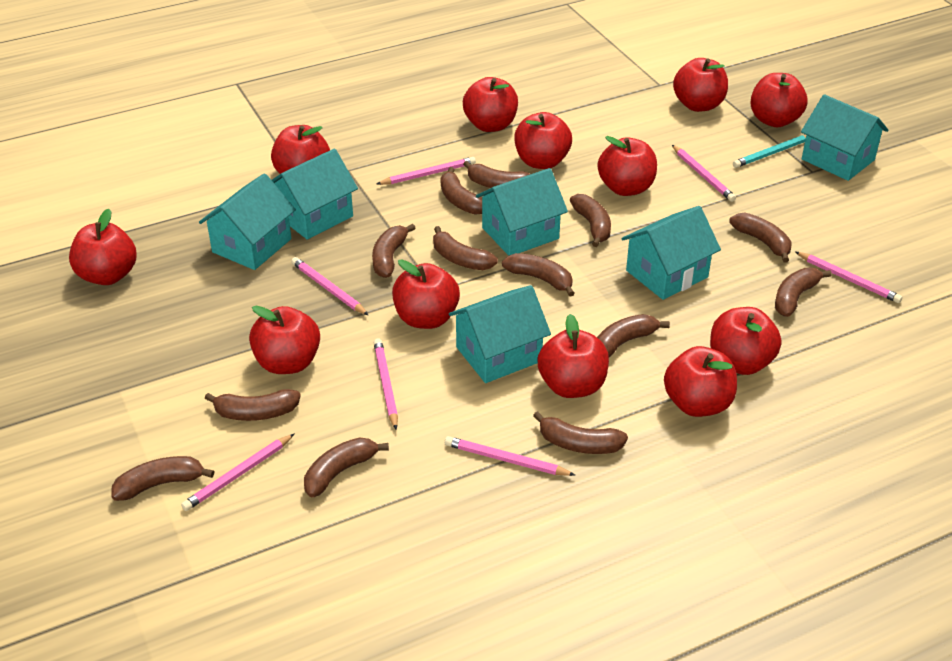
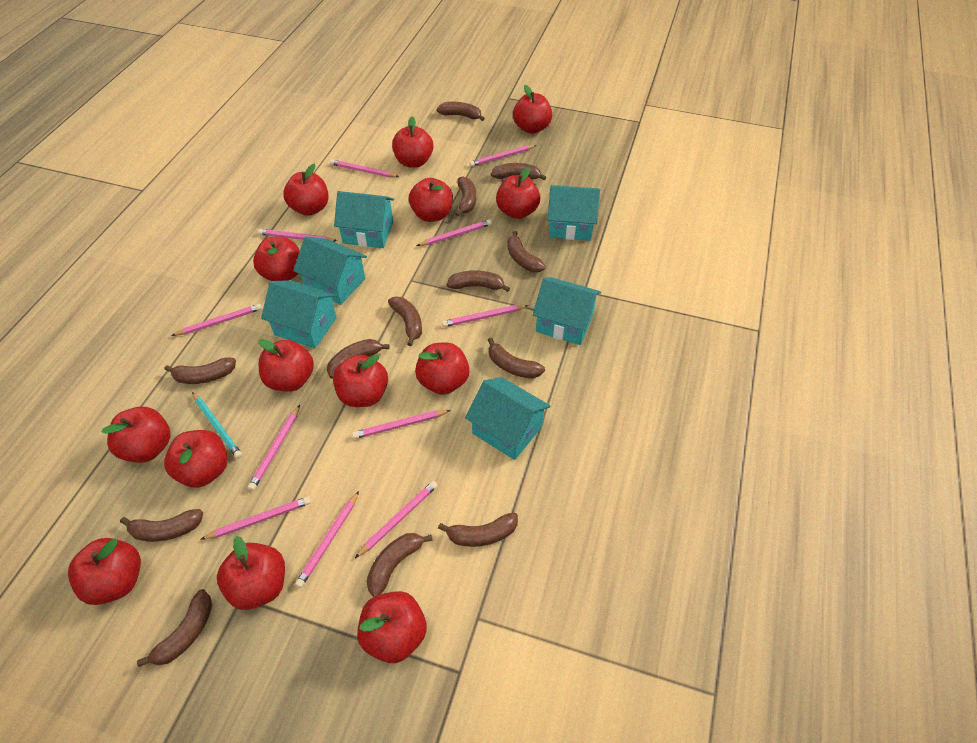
pink pencil: 7 -> 11
red apple: 12 -> 14

